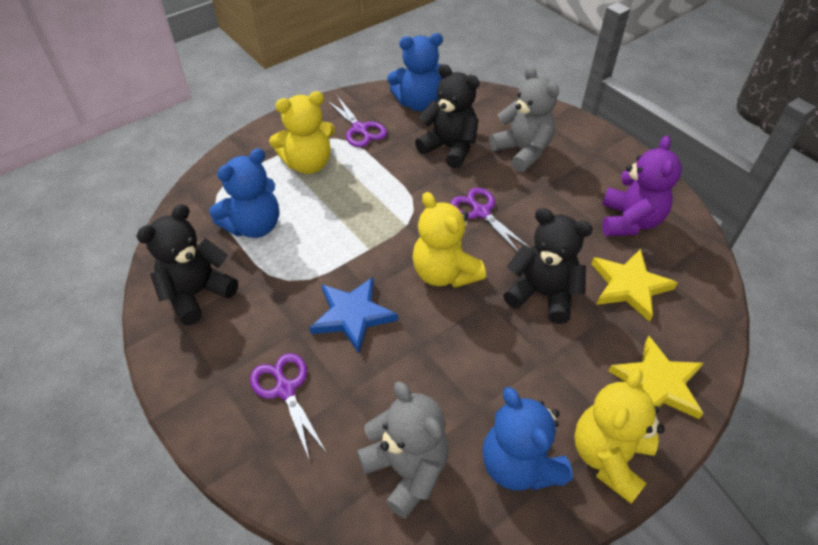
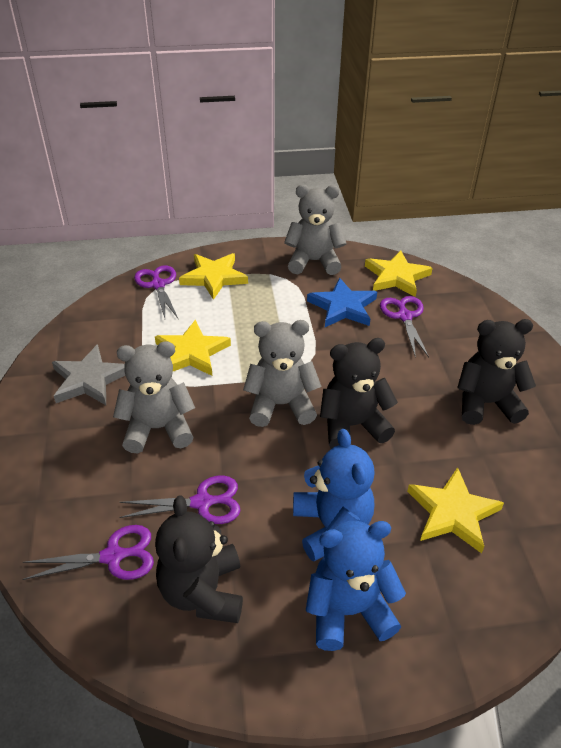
blue teddy bear: 3 -> 2
grey star: 0 -> 1
grey teddy bear: 2 -> 3
purple scissors: 3 -> 4
purple teddy bear: 1 -> 0
yellow star: 2 -> 4
yellow teddy bear: 3 -> 0

